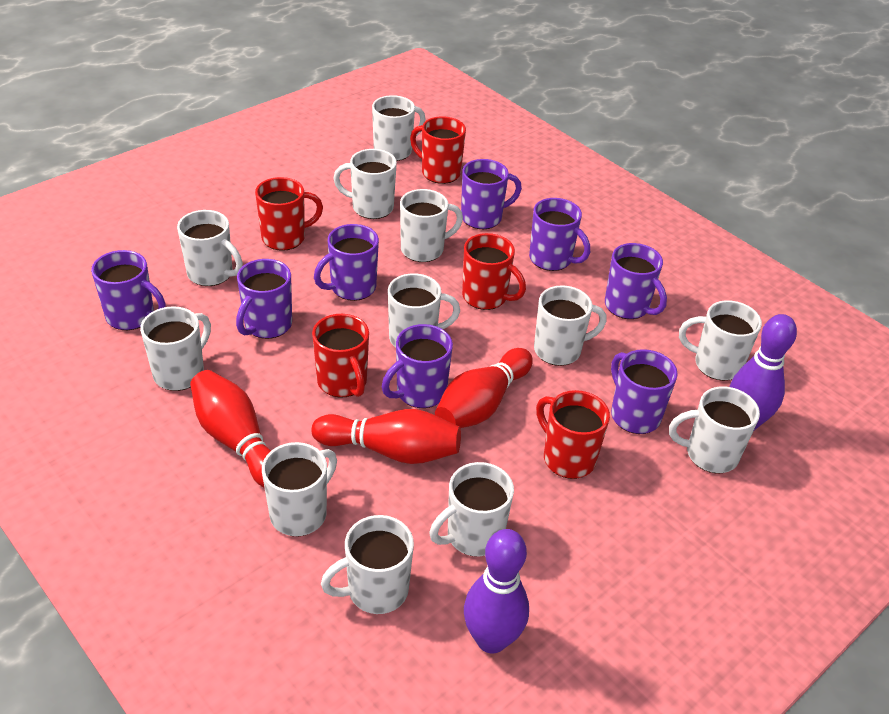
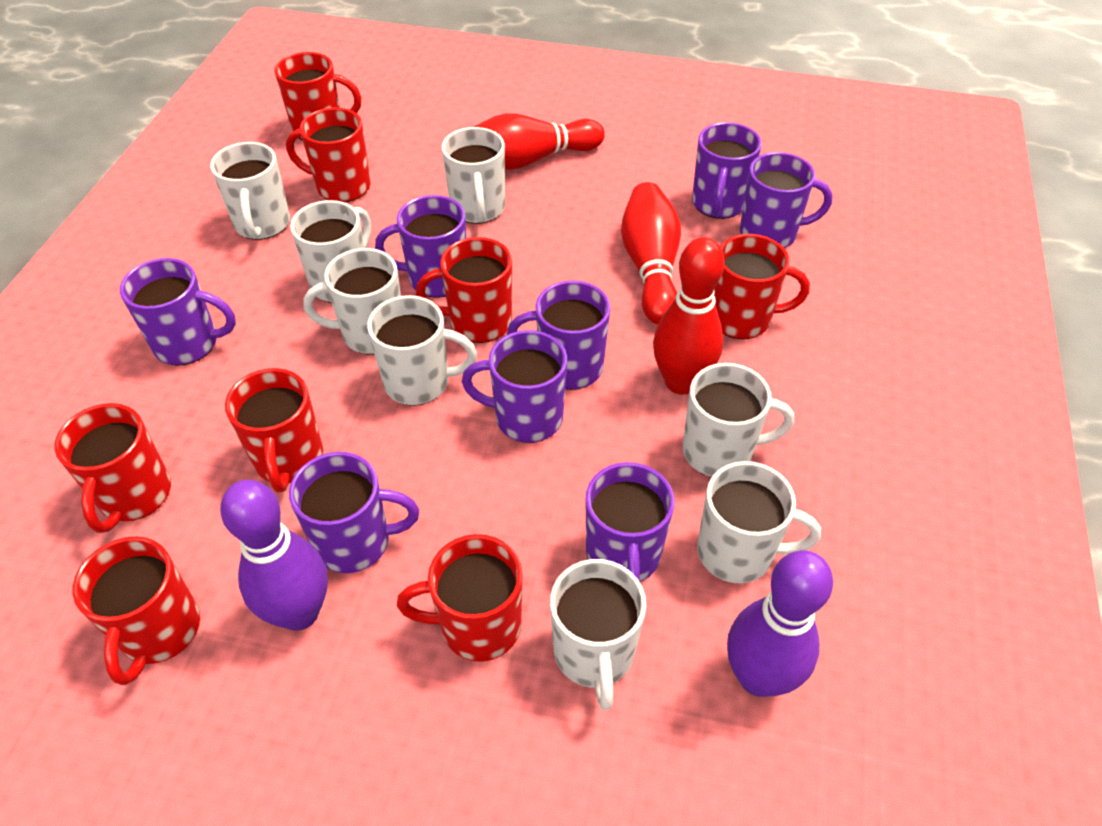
red mug: 5 -> 8
white mug: 12 -> 8

